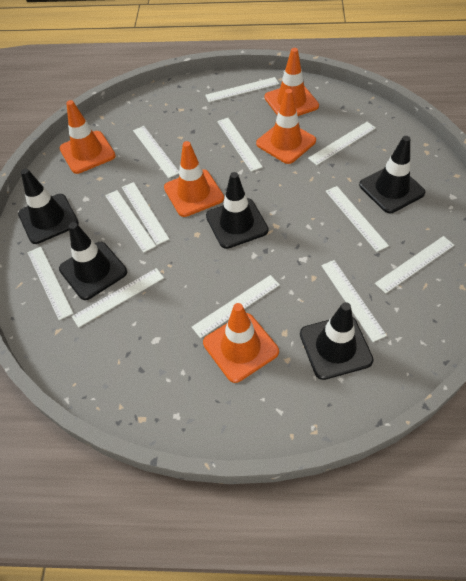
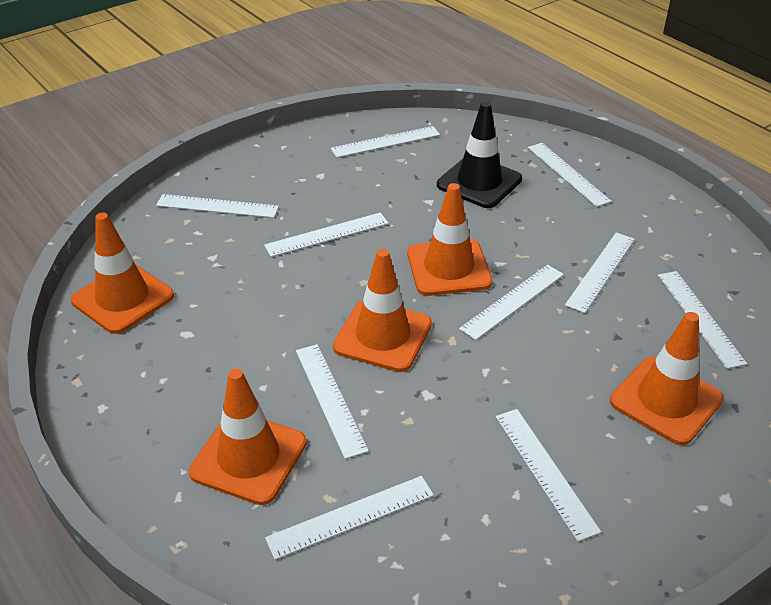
black traffic cone: 5 -> 1
white ruler: 12 -> 10

